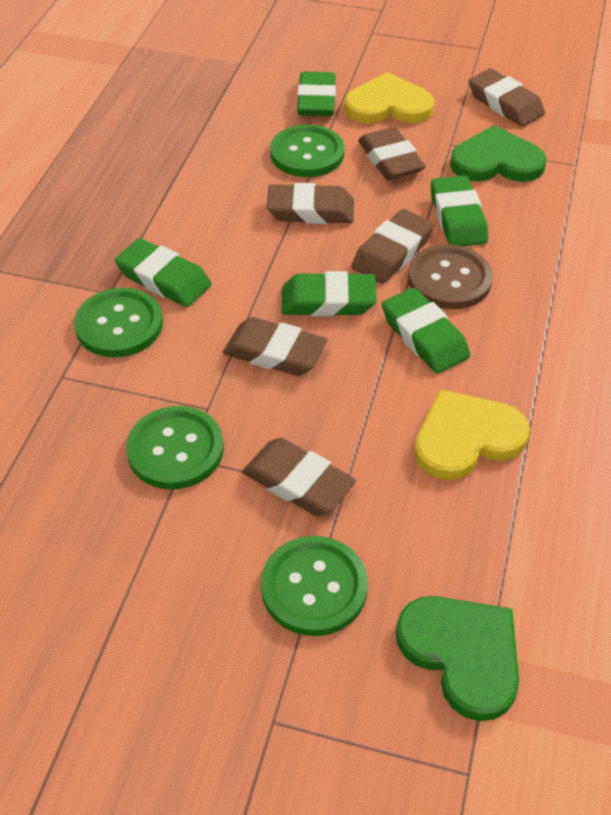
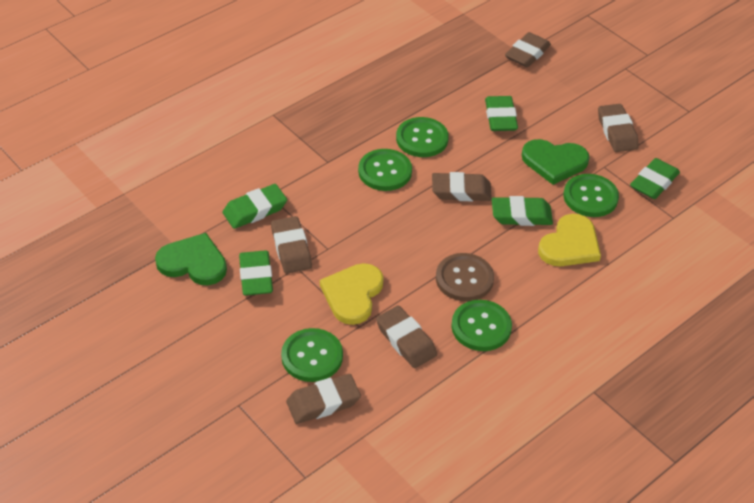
green button: 4 -> 5

